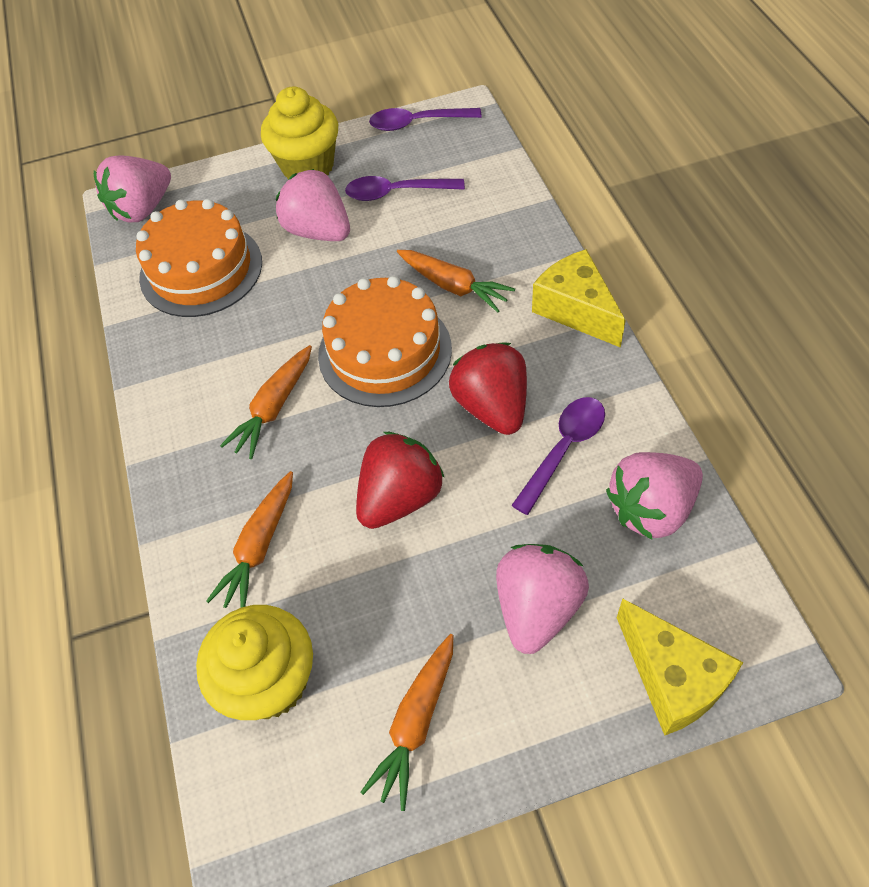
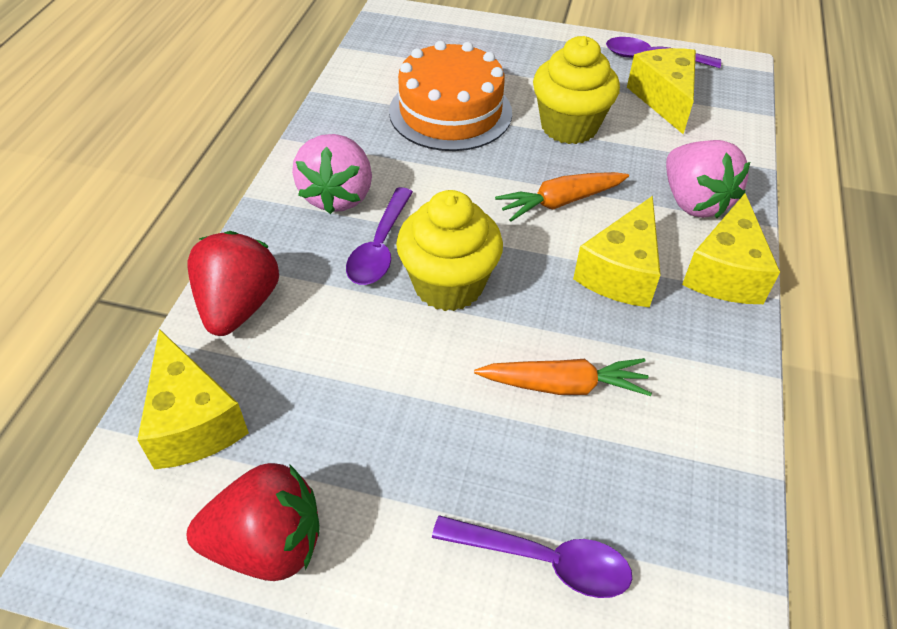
orange cake: 2 -> 1
orange carrot: 4 -> 2
pink strawberry: 4 -> 2
yellow cheese: 2 -> 4

